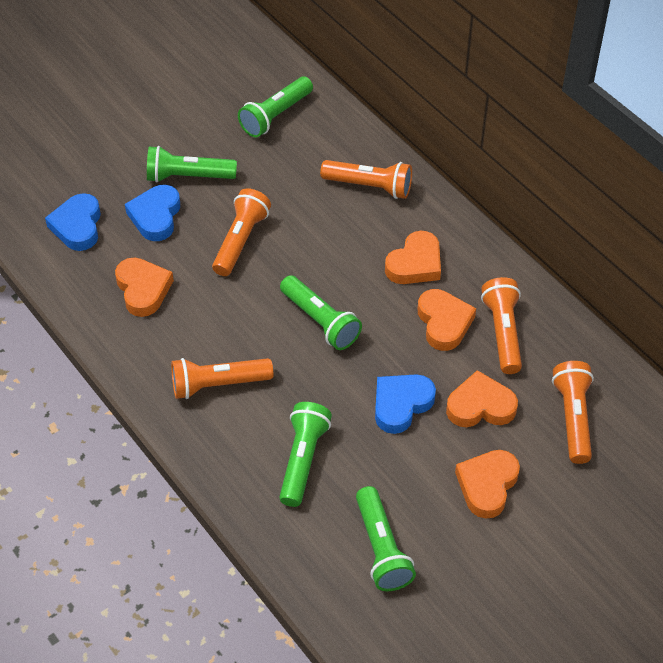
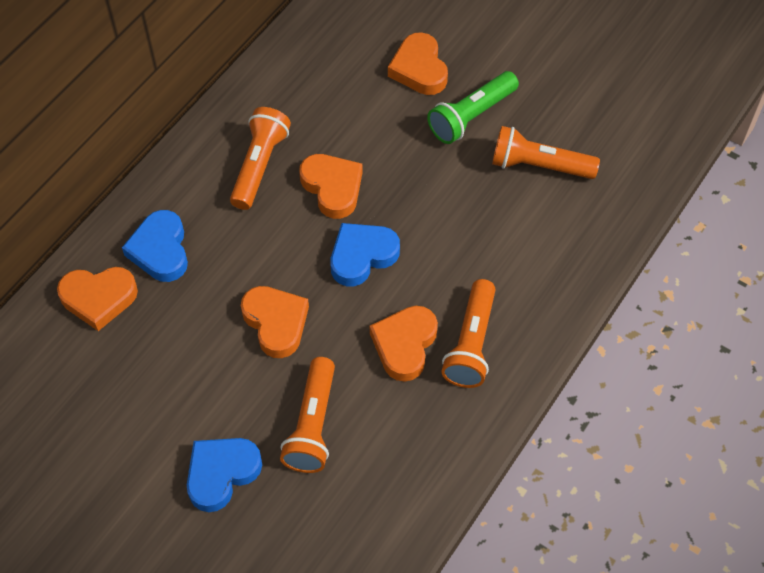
green flashlight: 5 -> 1
orange flashlight: 5 -> 4

